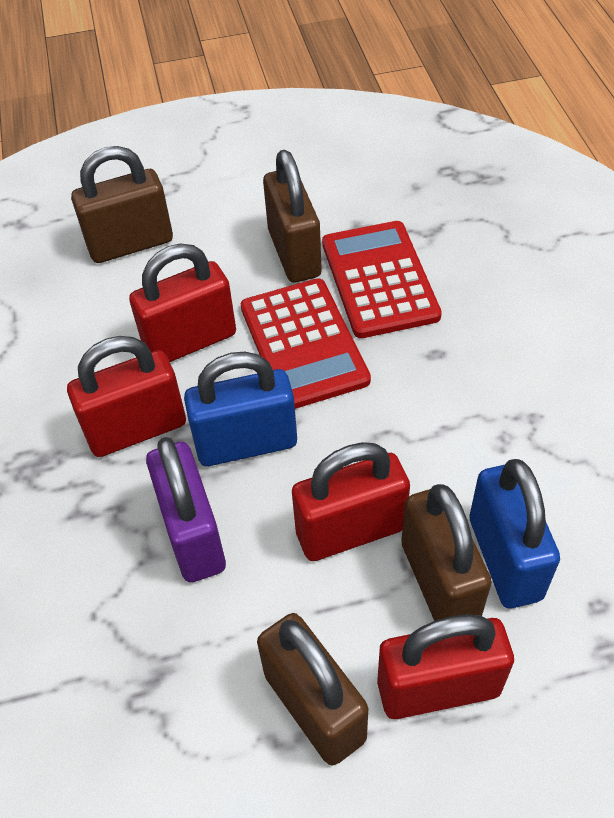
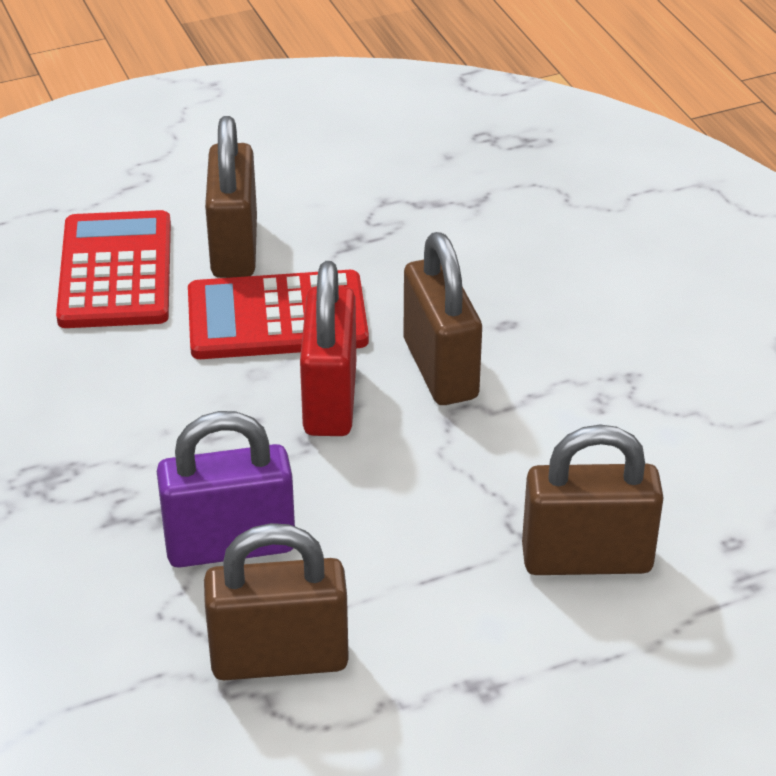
blue padlock: 2 -> 0
red padlock: 4 -> 1

